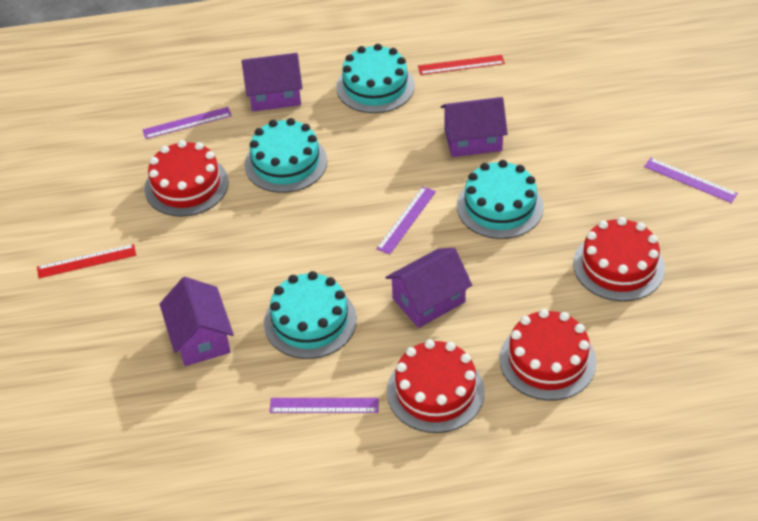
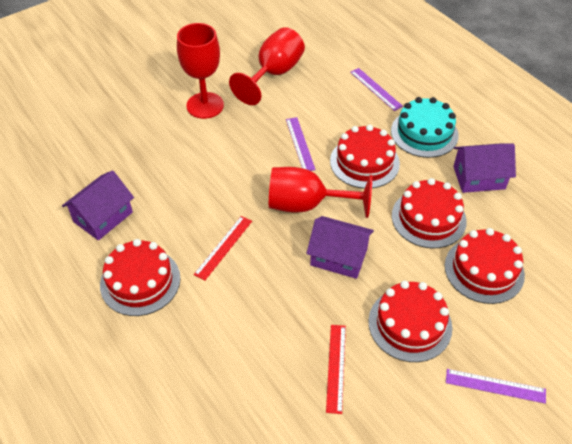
purple house: 4 -> 3
purple ruler: 4 -> 3
red cake: 4 -> 5
red goblet: 0 -> 3
turquoise cake: 4 -> 1

